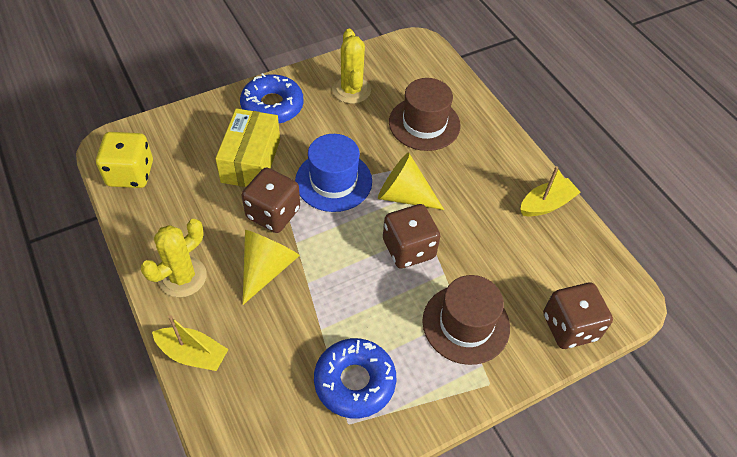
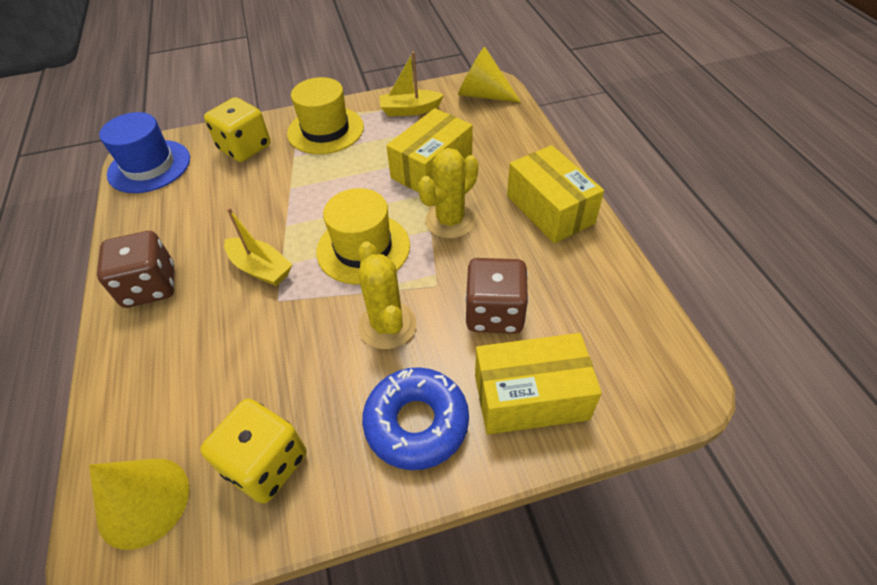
blue donut: 2 -> 1
brown dice: 3 -> 2
brown hat: 2 -> 0
yellow box: 1 -> 3
yellow dice: 1 -> 2
yellow hat: 0 -> 2

